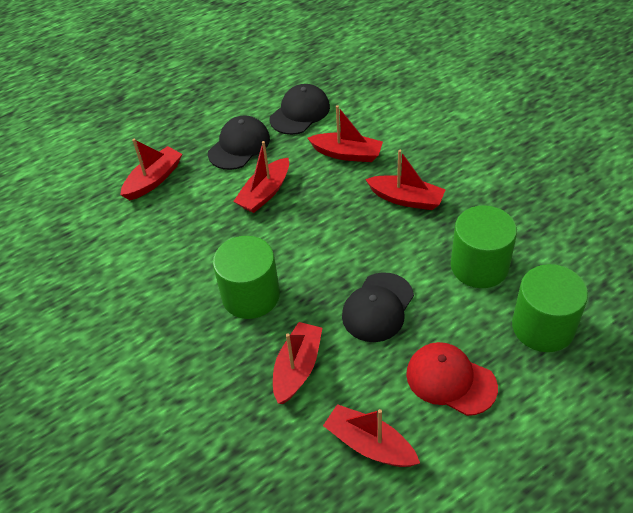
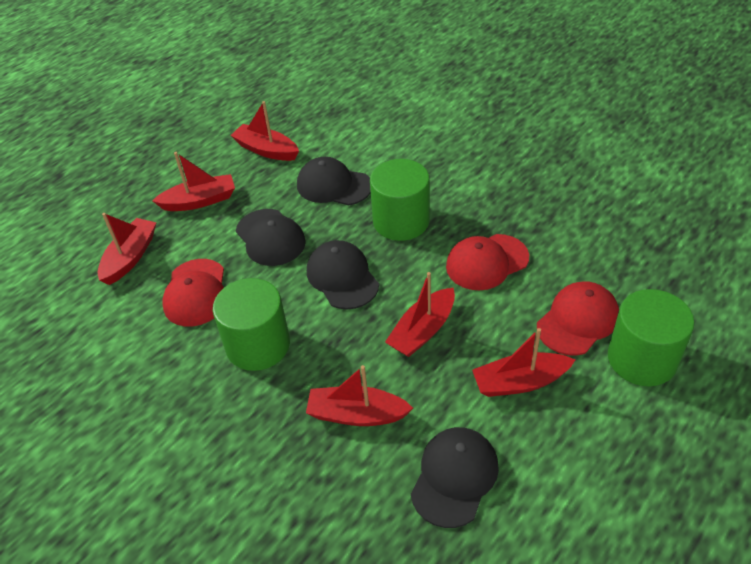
black cap: 3 -> 4
red cap: 1 -> 3

